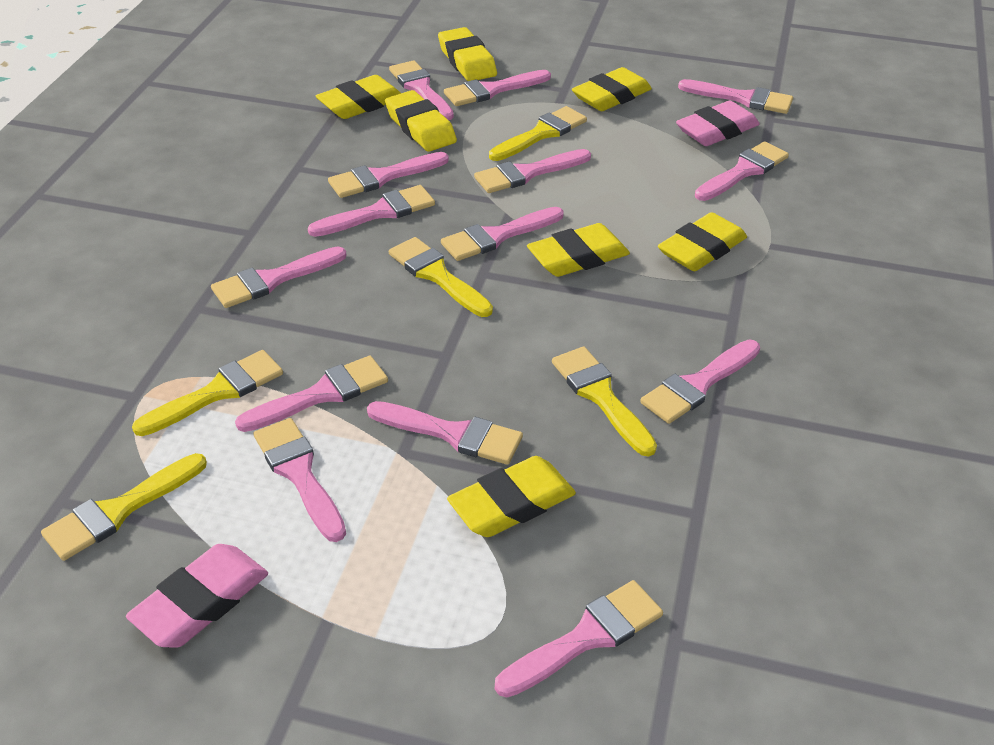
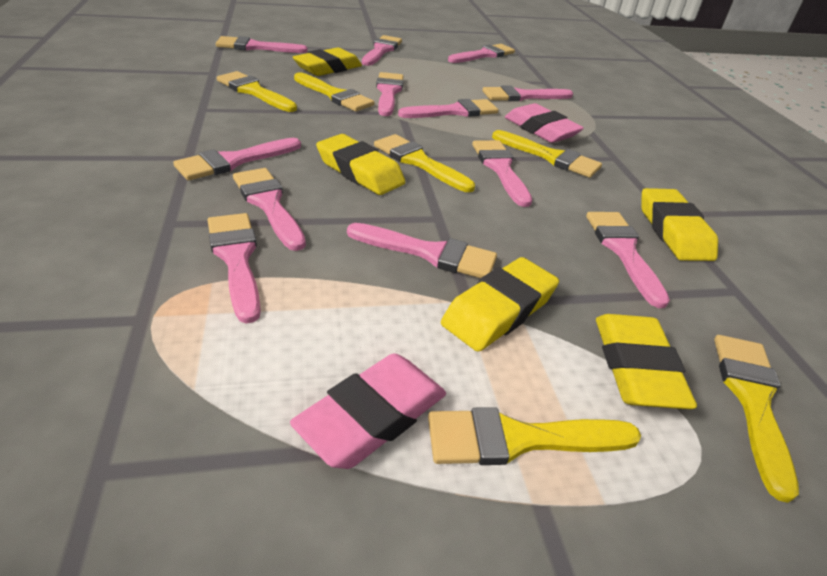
pink brush: 14 -> 12
yellow brush: 5 -> 6
yellow eraser: 7 -> 5

